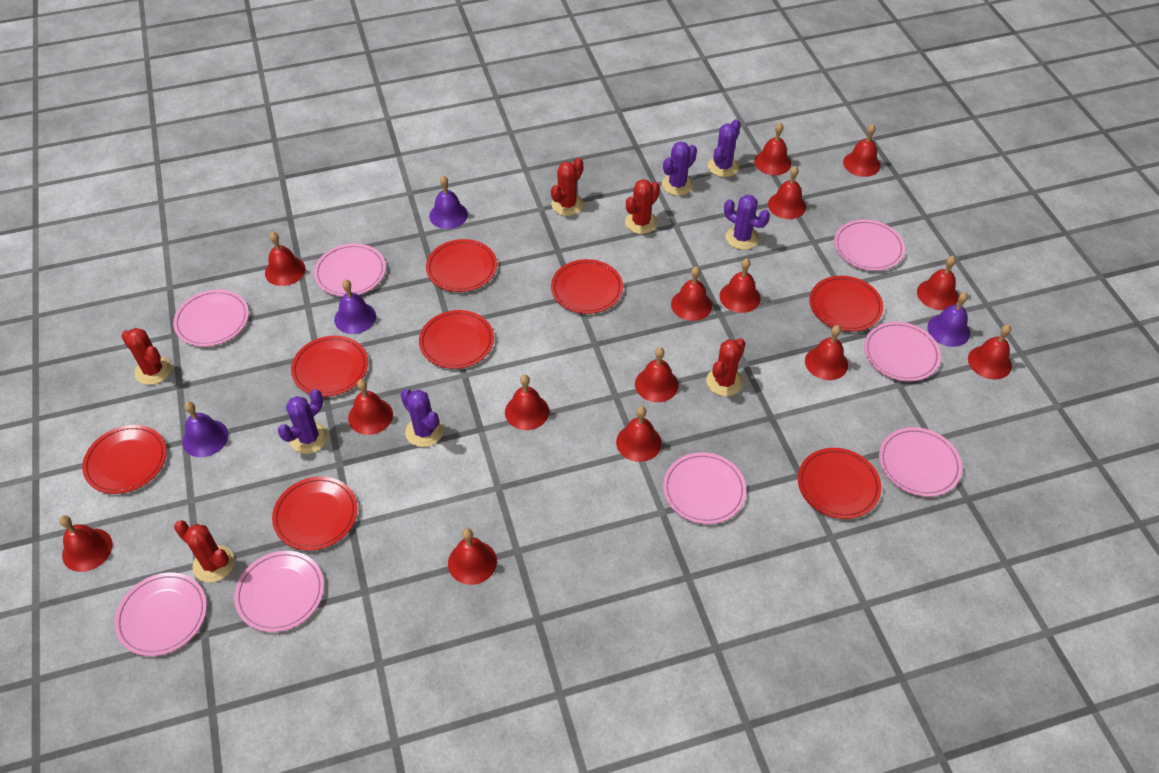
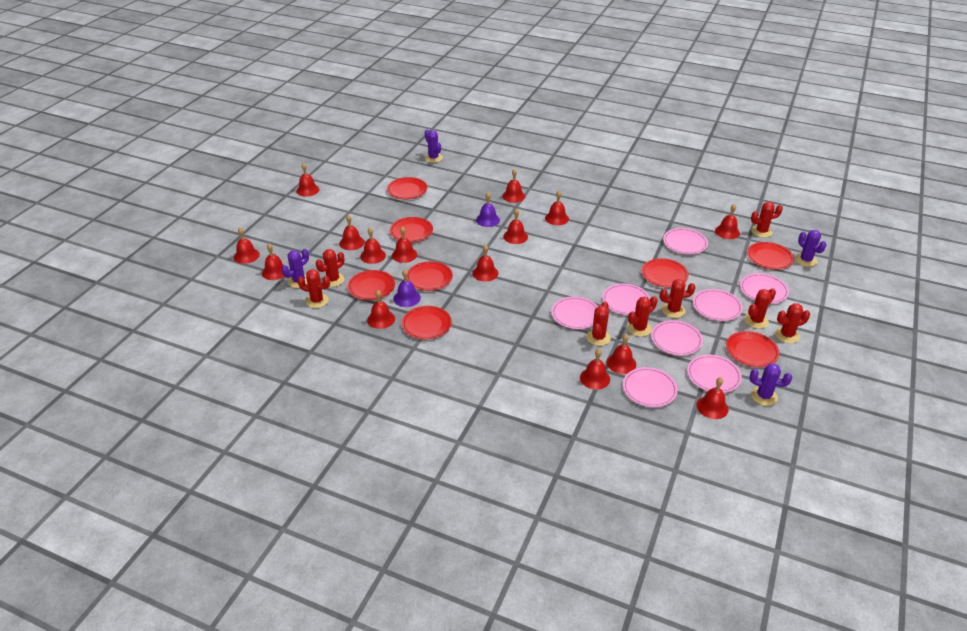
purple bell: 4 -> 2
purple cactus: 5 -> 4
red cactus: 5 -> 8

